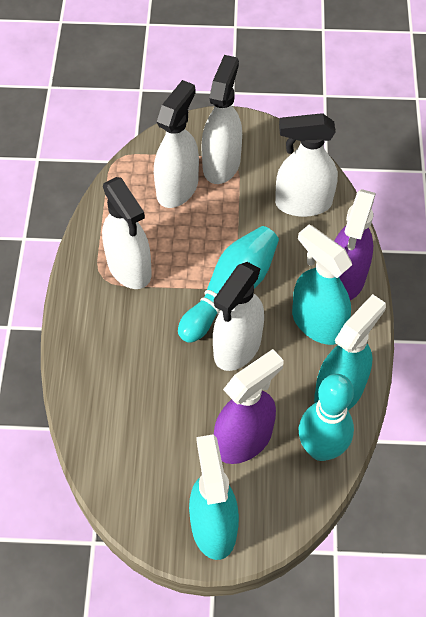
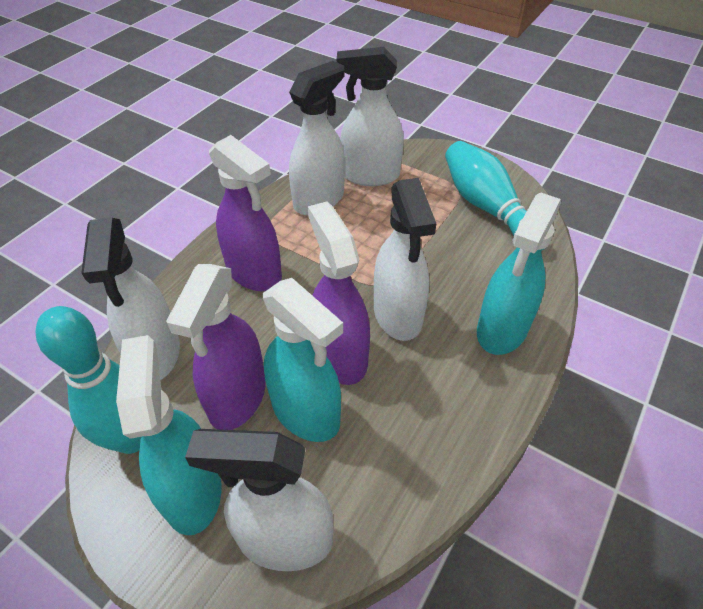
purple spray bottle: 2 -> 3

